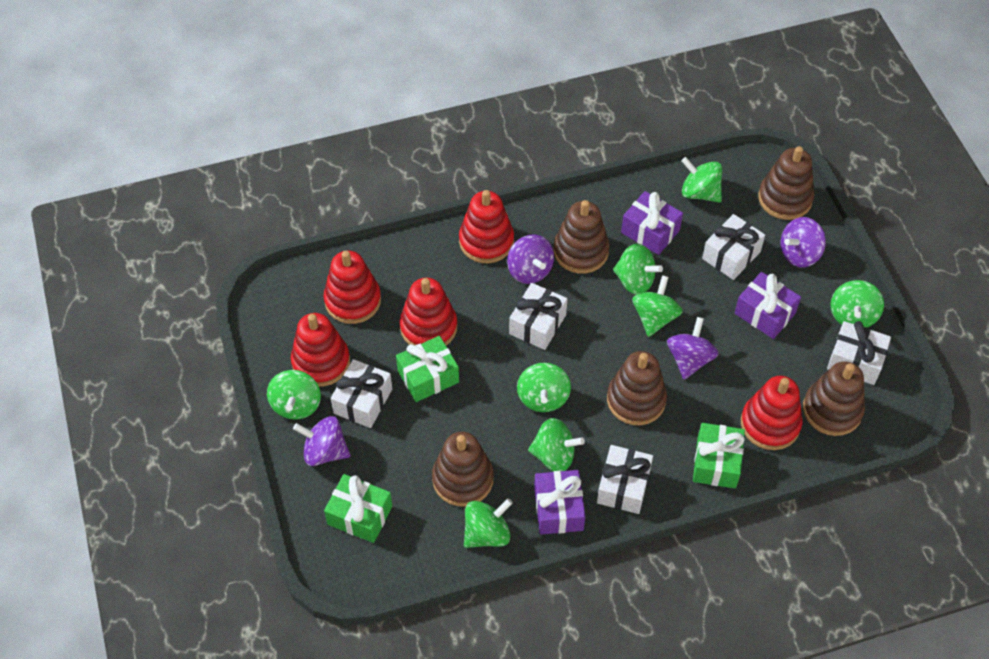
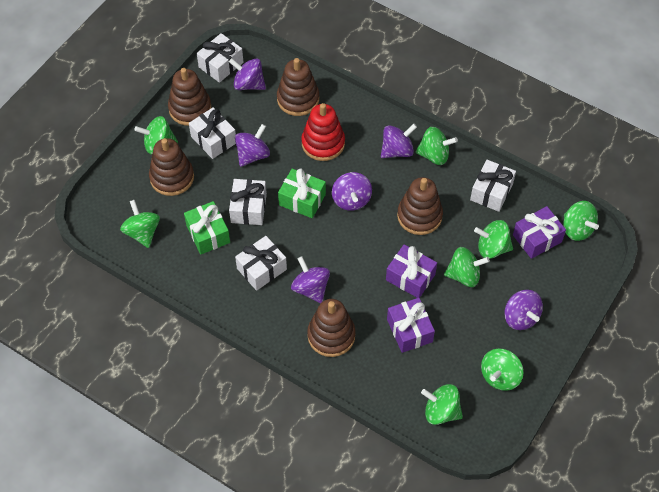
green gift: 3 -> 2
purple spinning top: 4 -> 6
red stacking toy: 5 -> 1

